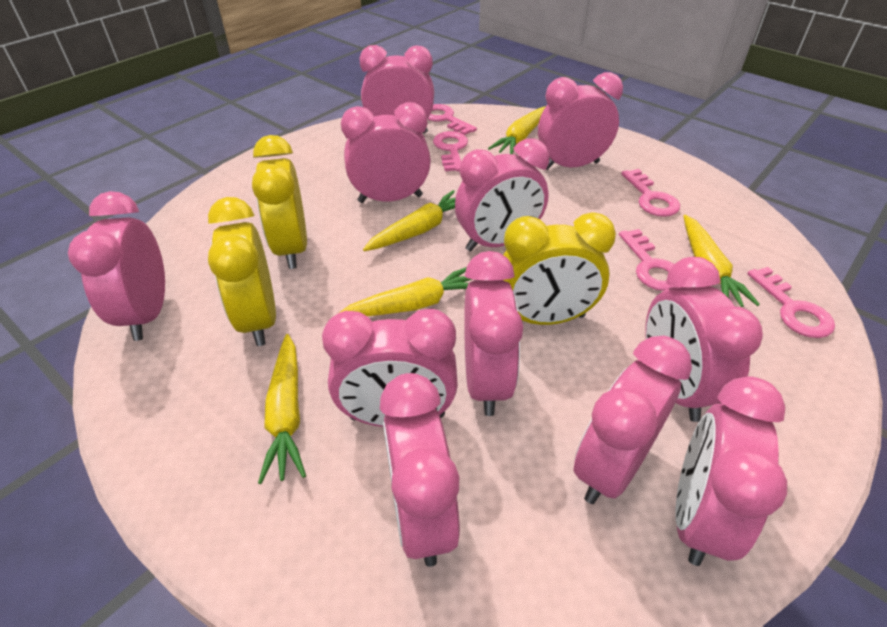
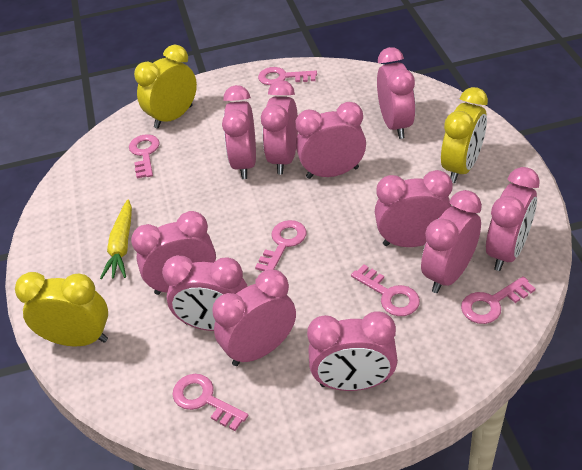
pink key: 5 -> 6
yellow carrot: 5 -> 1

